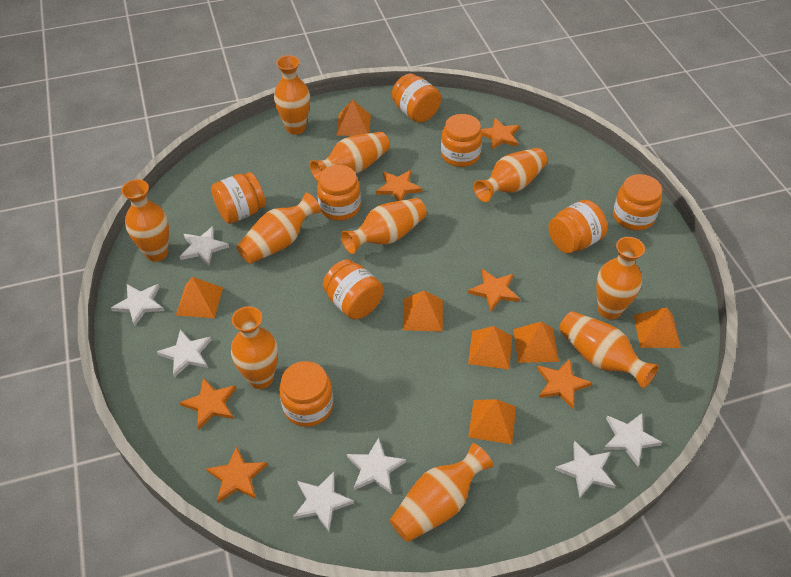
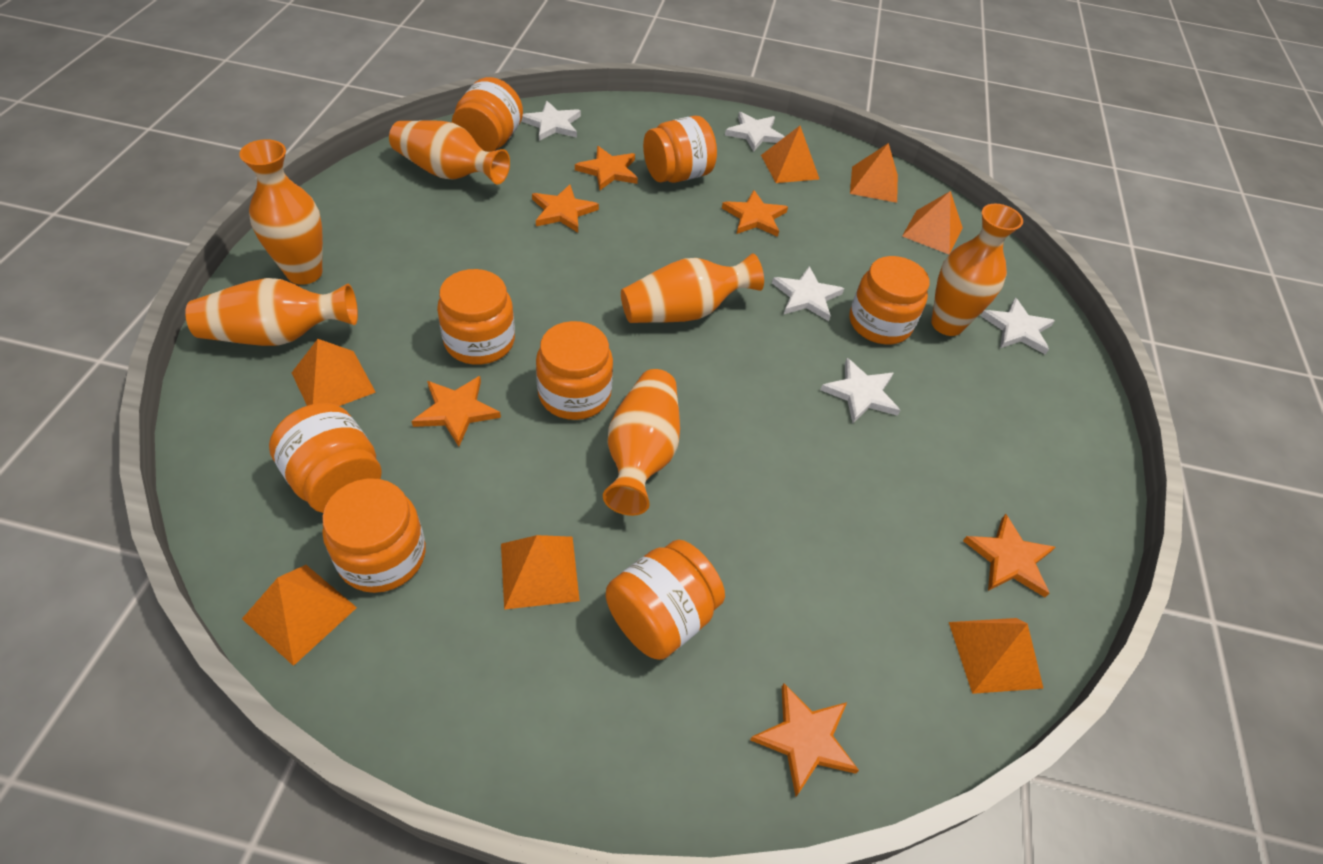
orange vase: 10 -> 6
white star: 7 -> 5

